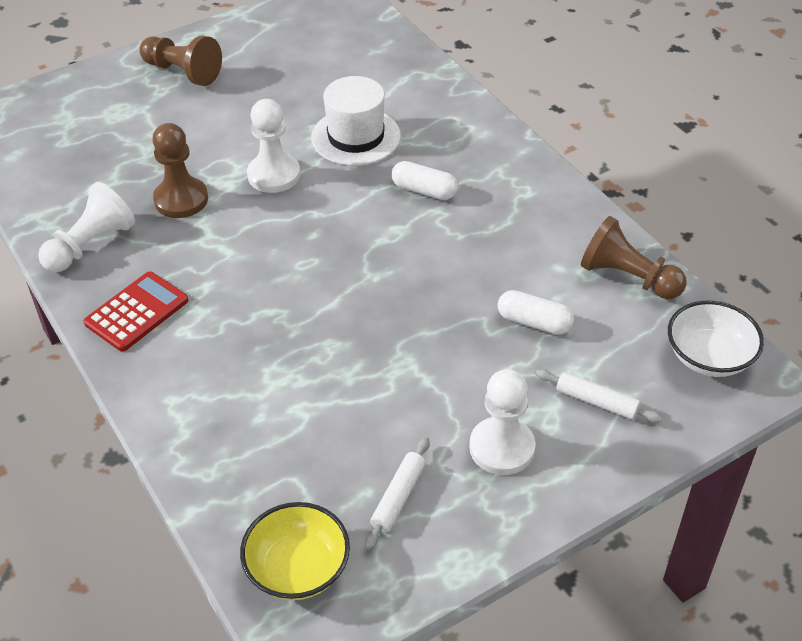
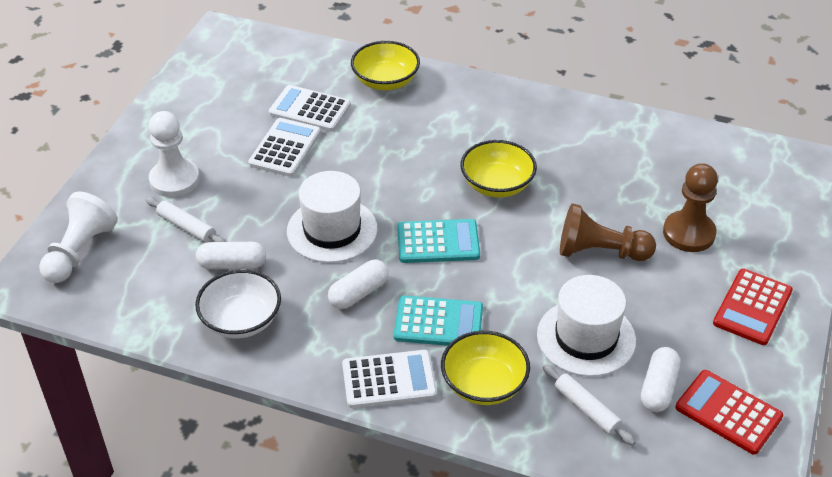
brown pawn: 3 -> 2
red calculator: 1 -> 2
turquoise calculator: 0 -> 2
white calculator: 0 -> 3
white capsule: 2 -> 3
white hat: 1 -> 2
white pawn: 3 -> 2
yellow bowl: 1 -> 3

